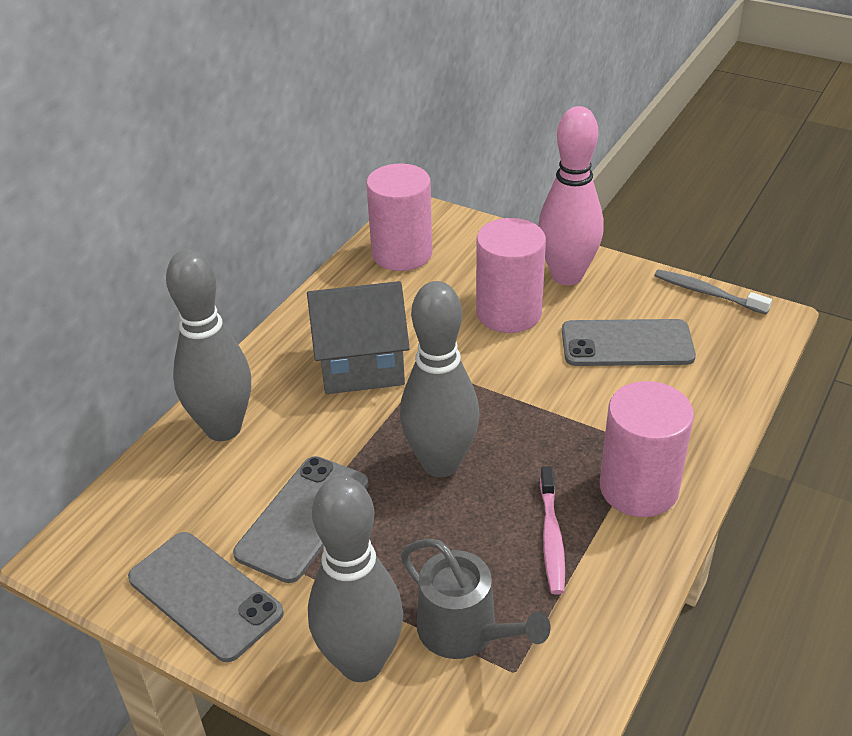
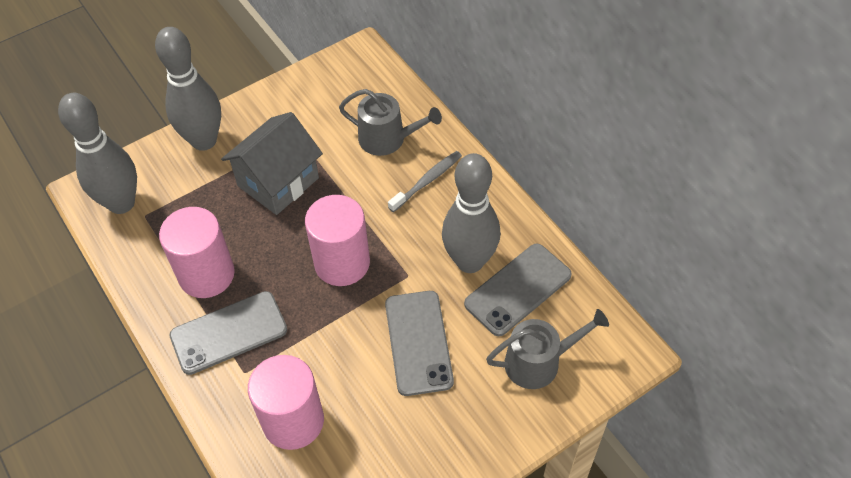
grey watering can: 1 -> 2
pink bowling pin: 1 -> 0
pink toothbrush: 1 -> 0

